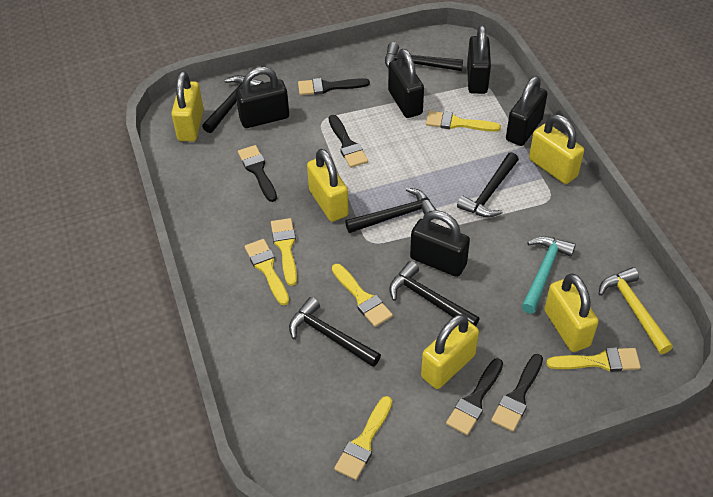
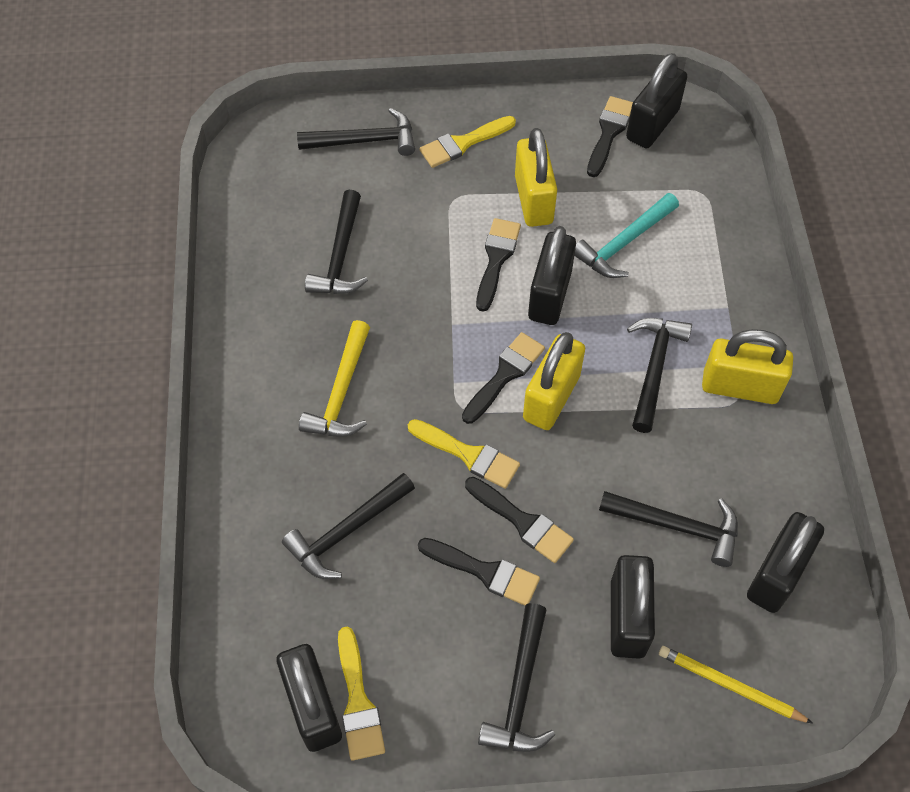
yellow brush: 6 -> 3
yellow padlock: 5 -> 3
yellow pencil: 0 -> 1

